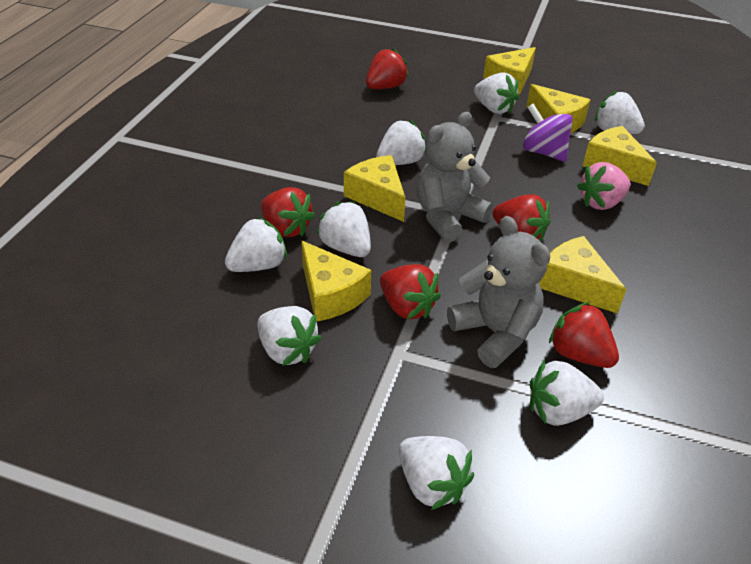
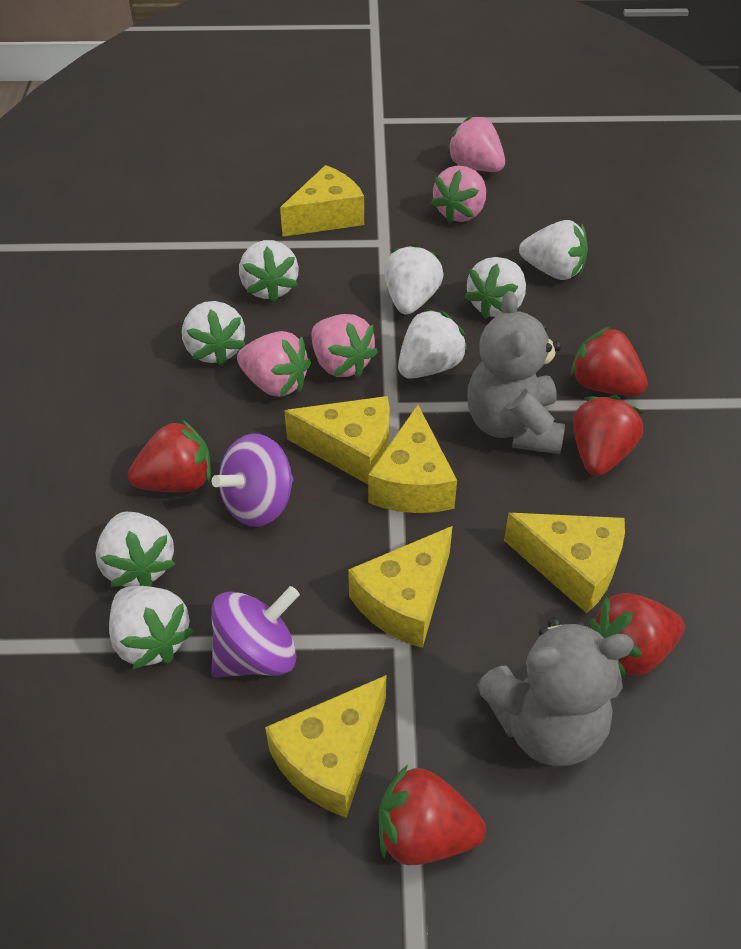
pink strawberry: 1 -> 4
purple spinning top: 1 -> 2

